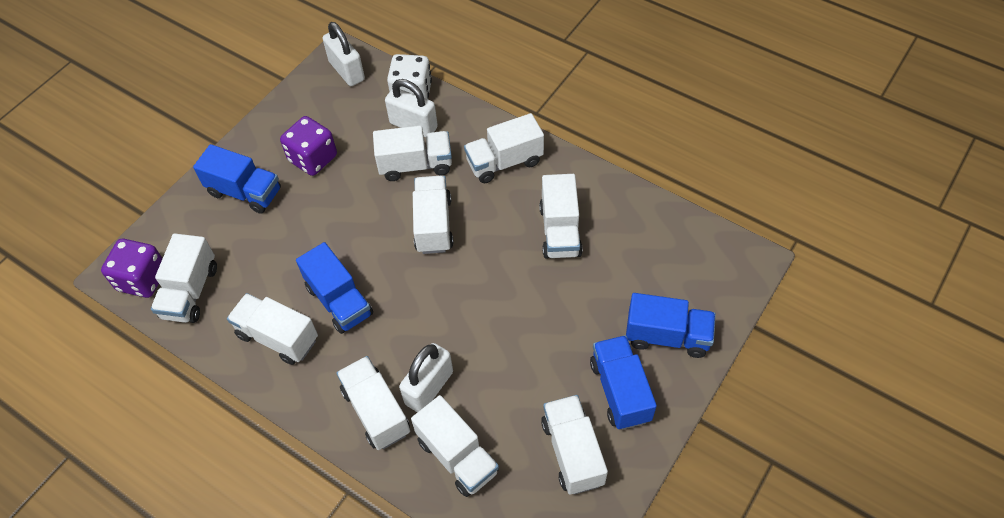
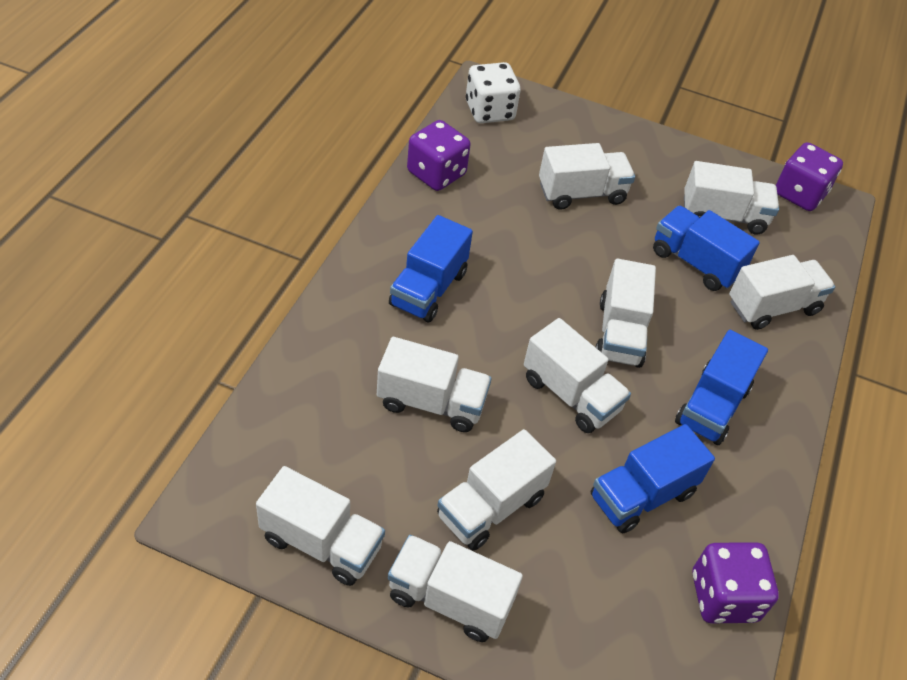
purple dice: 2 -> 3
white padlock: 3 -> 0

